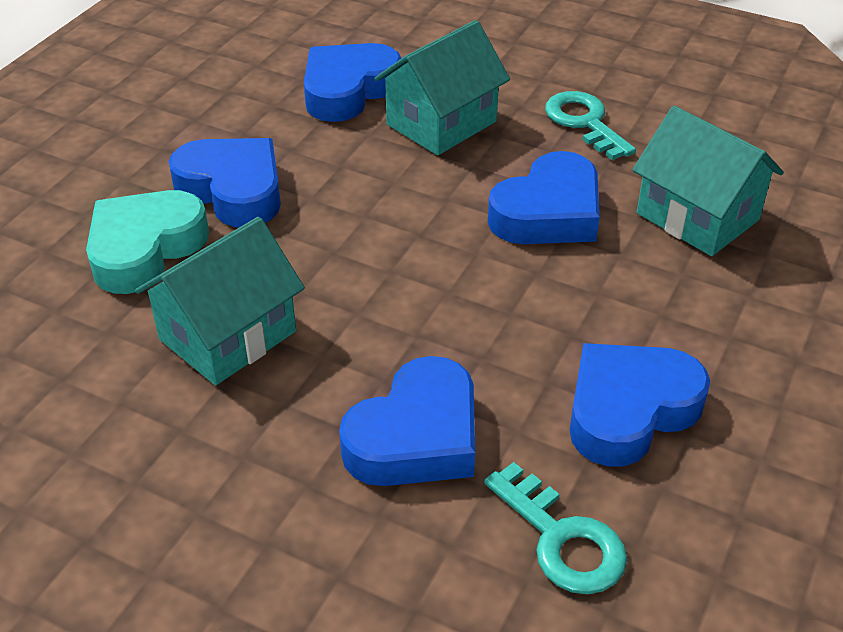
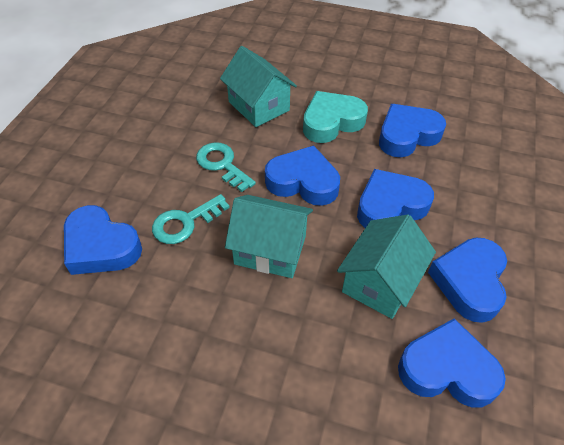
blue heart: 5 -> 6

